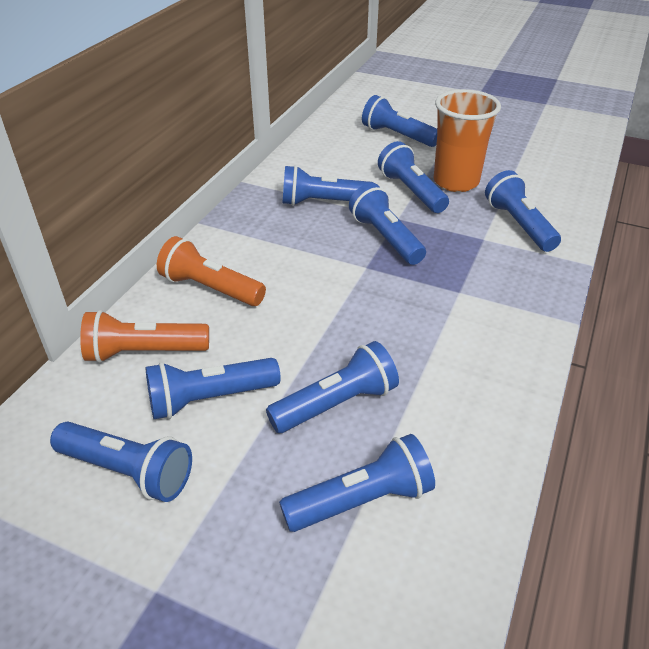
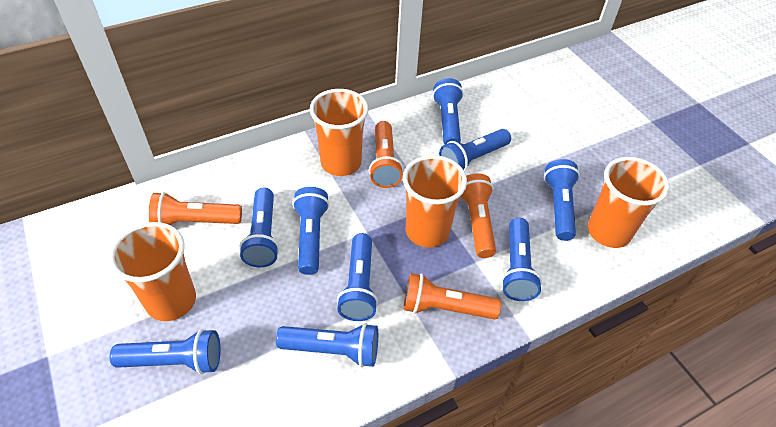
orange cup: 1 -> 4
orange flashlight: 2 -> 4

